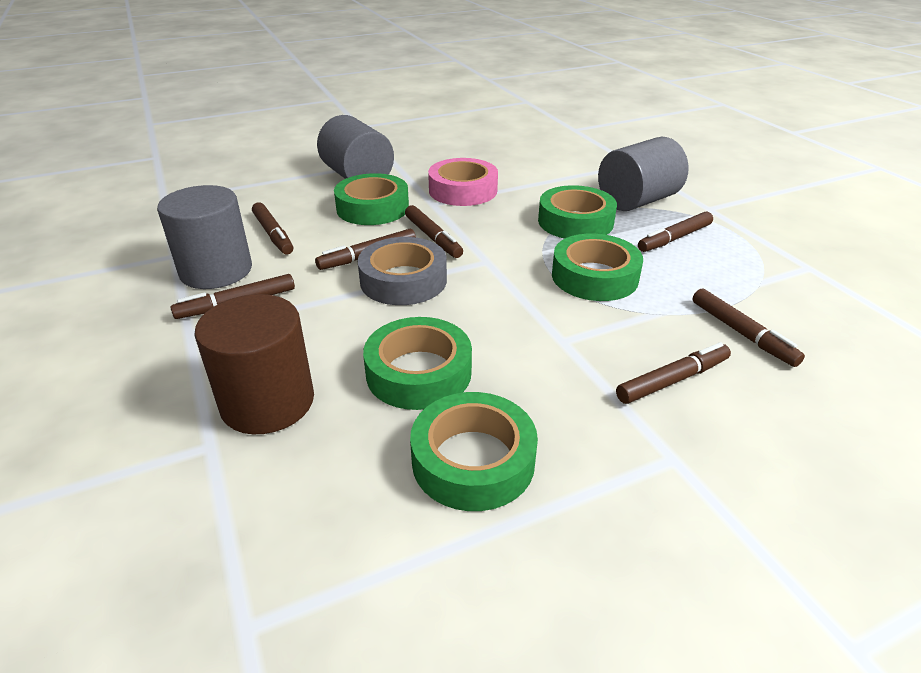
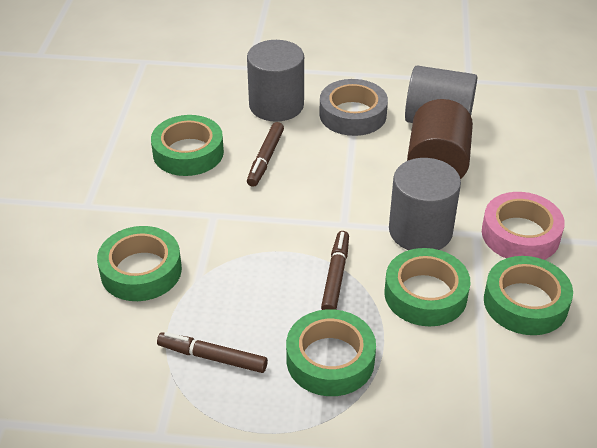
brown marker: 7 -> 3

